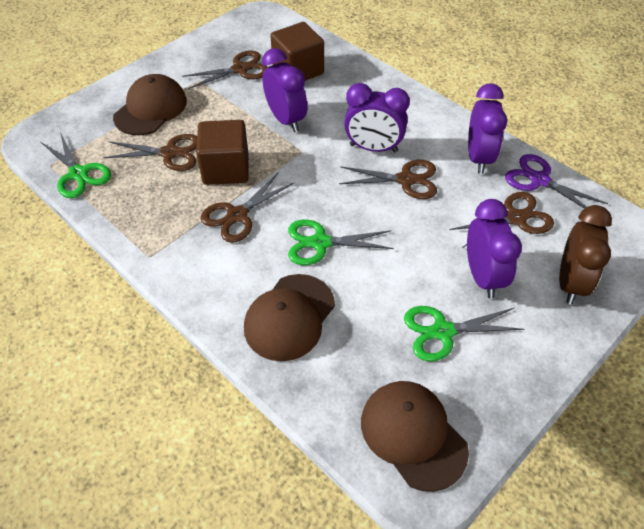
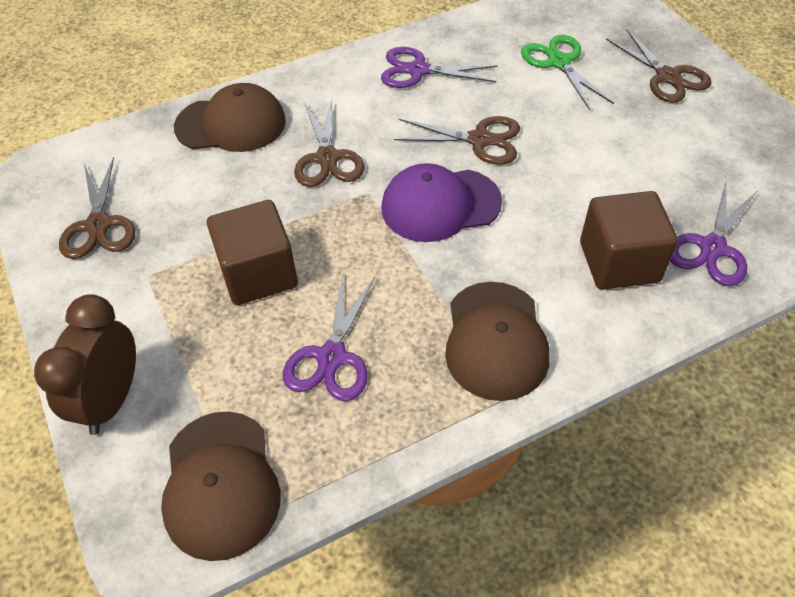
brown scissors: 5 -> 4
green scissors: 3 -> 1
purple cap: 0 -> 1
purple clock: 4 -> 0
purple scissors: 1 -> 3

